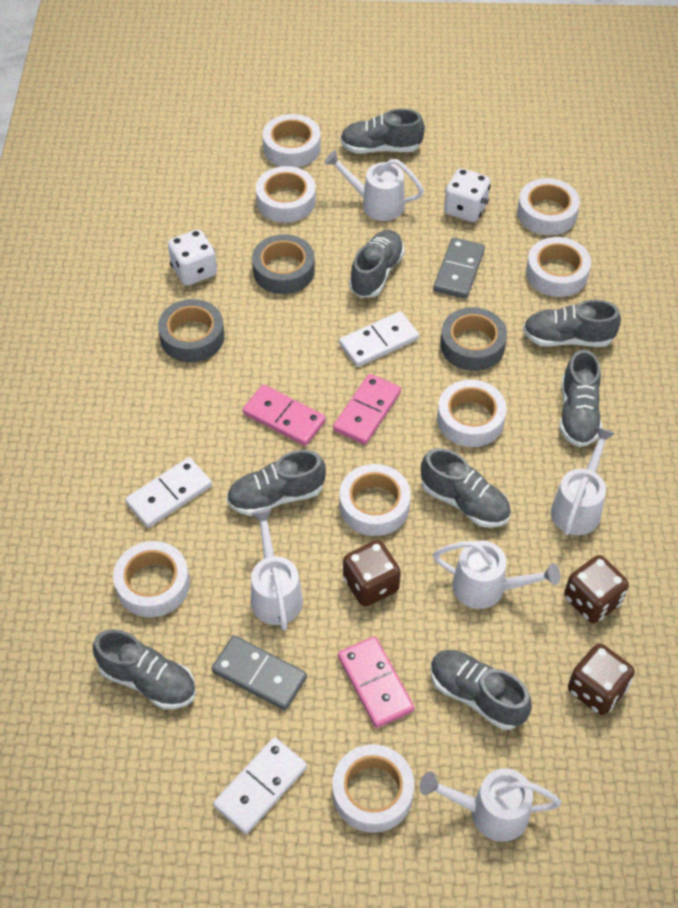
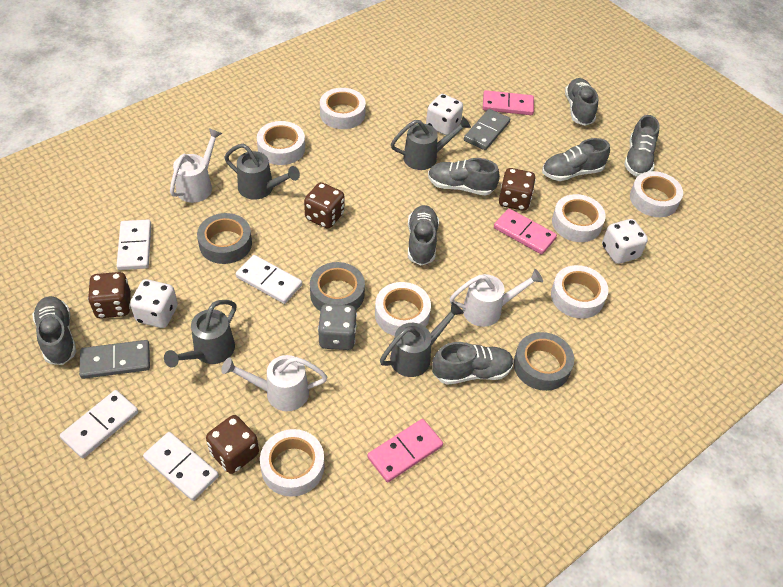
brown dice: 3 -> 4
grey dice: 0 -> 1
grey shoe: 8 -> 7
grey watering can: 0 -> 4
white dice: 2 -> 3
white domino: 3 -> 4
white tape: 8 -> 7
white watering can: 5 -> 3

